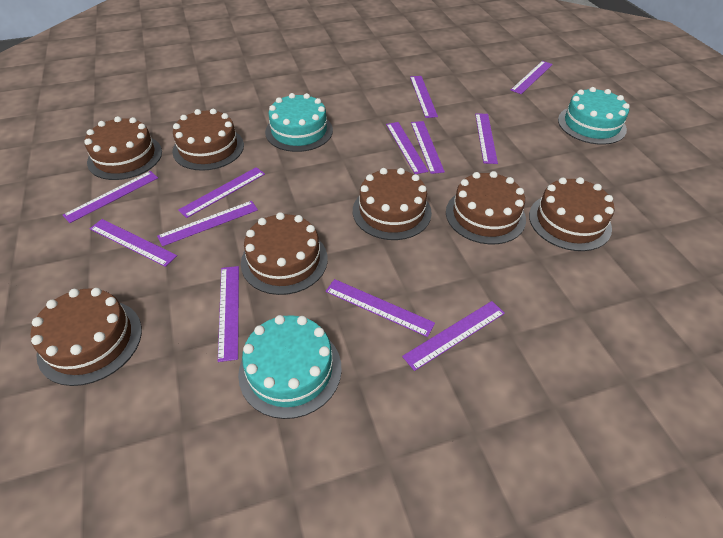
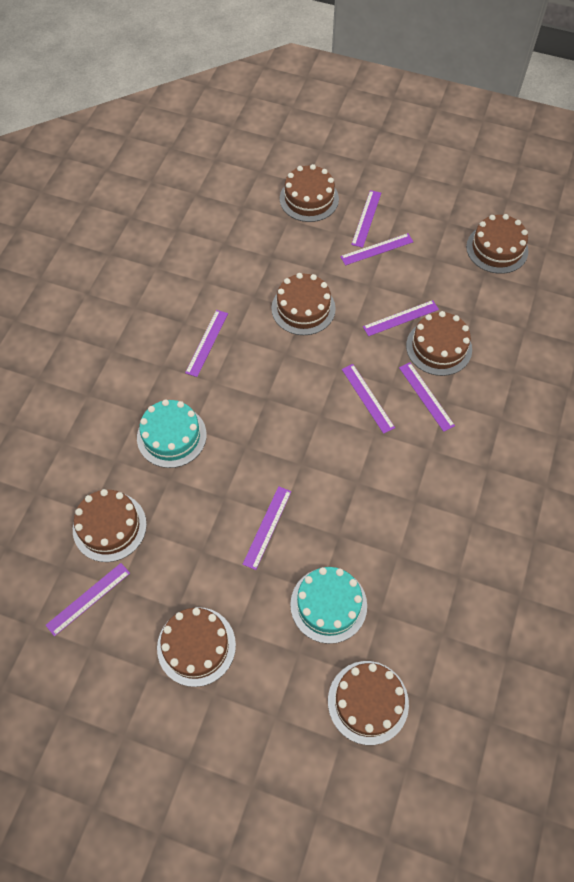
purple ruler: 12 -> 8
turquoise cake: 3 -> 2

